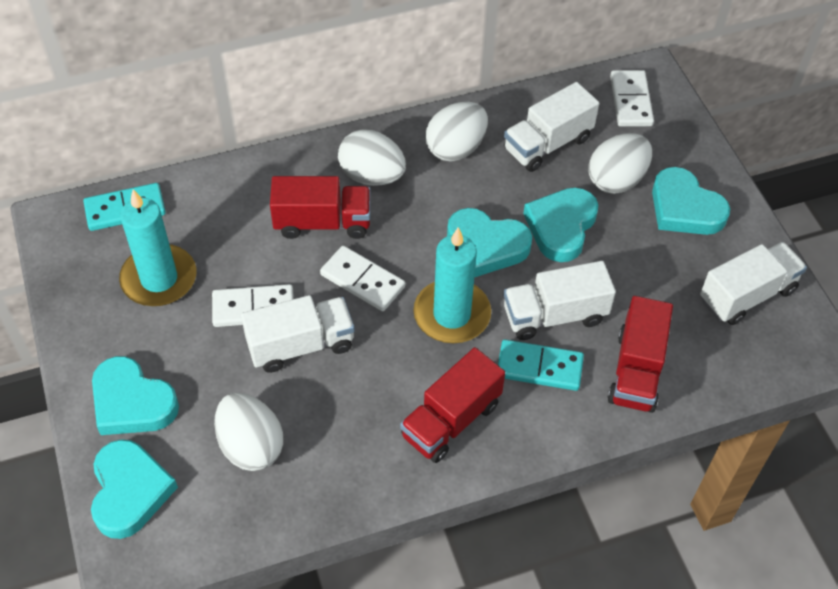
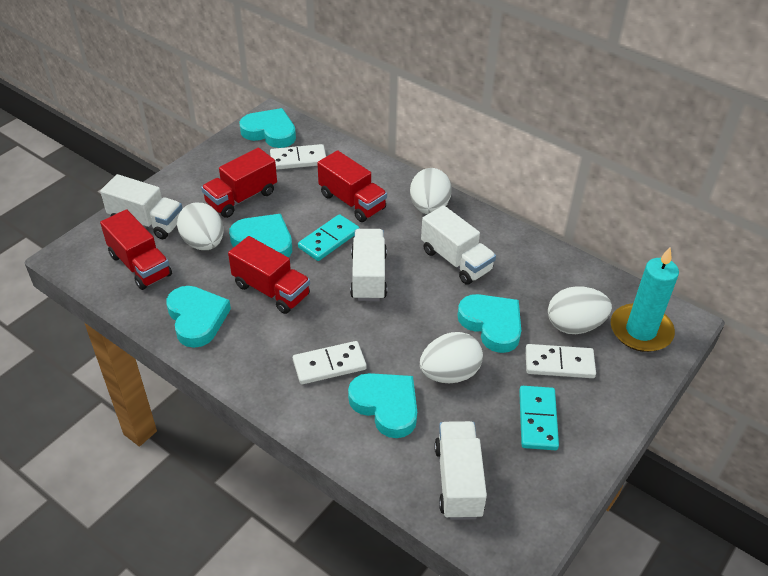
red truck: 3 -> 4
turquoise candle: 2 -> 1

